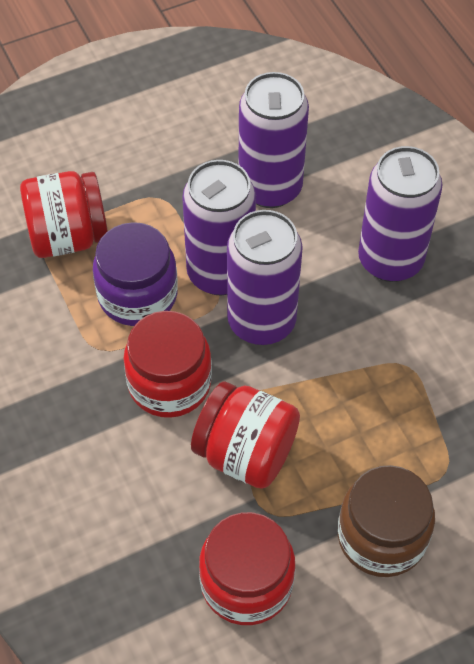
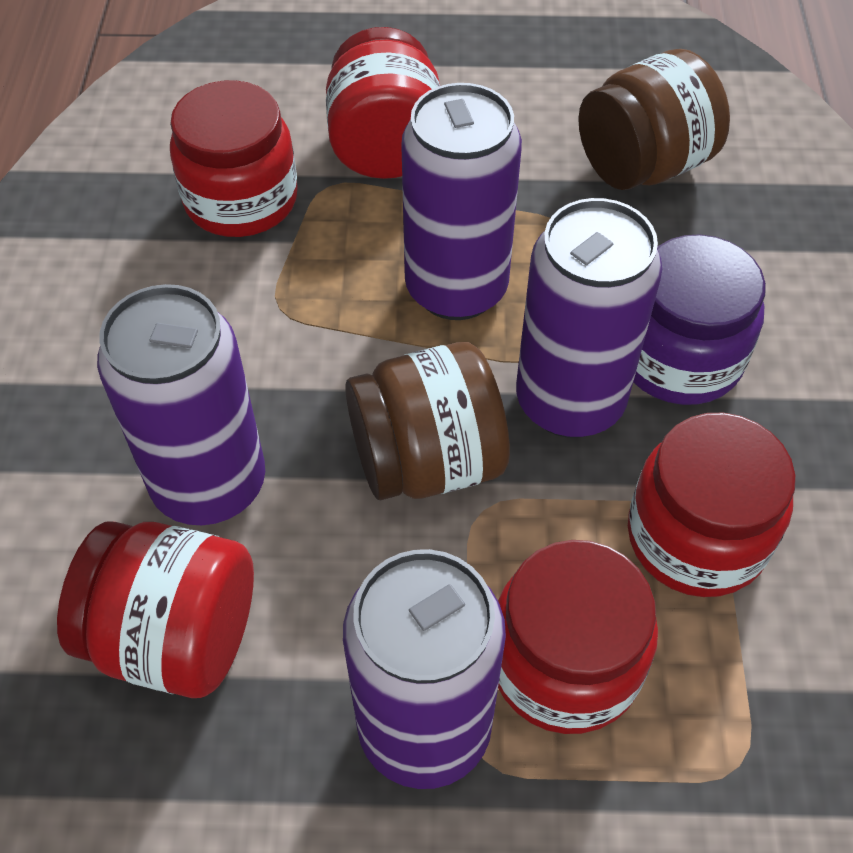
brown jar: 1 -> 2
red jar: 4 -> 5

